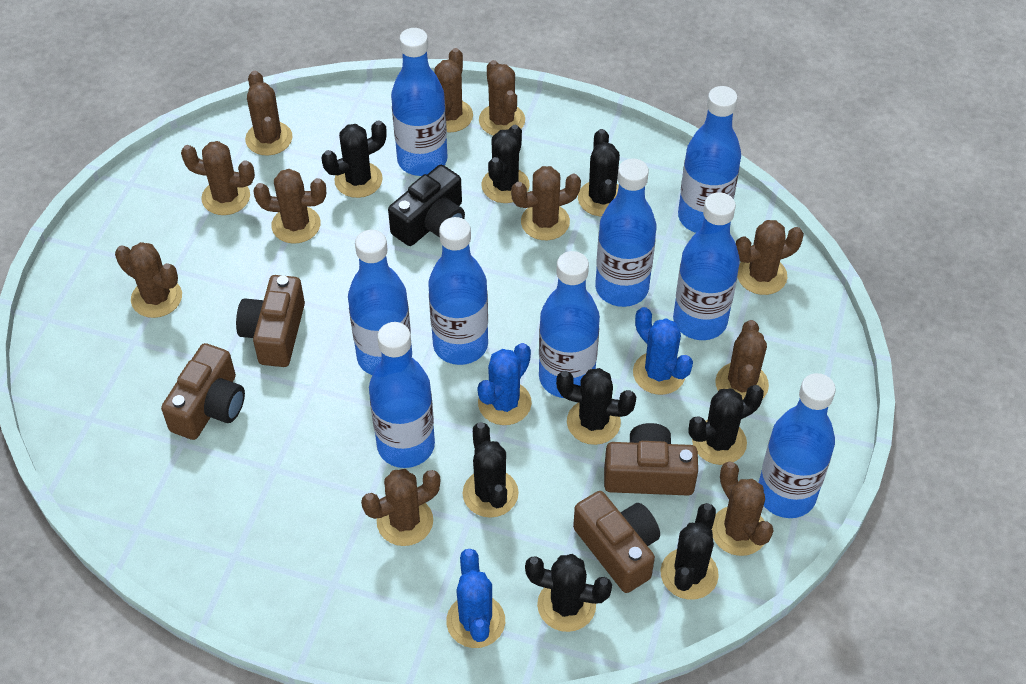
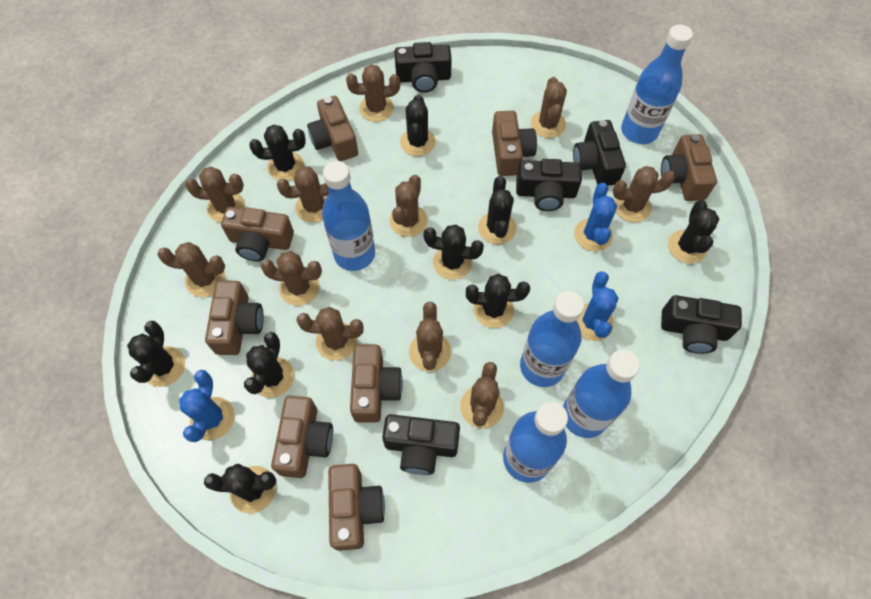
black cactus: 8 -> 9
black camera: 1 -> 5
blue bottle: 9 -> 5
brown camera: 4 -> 8

